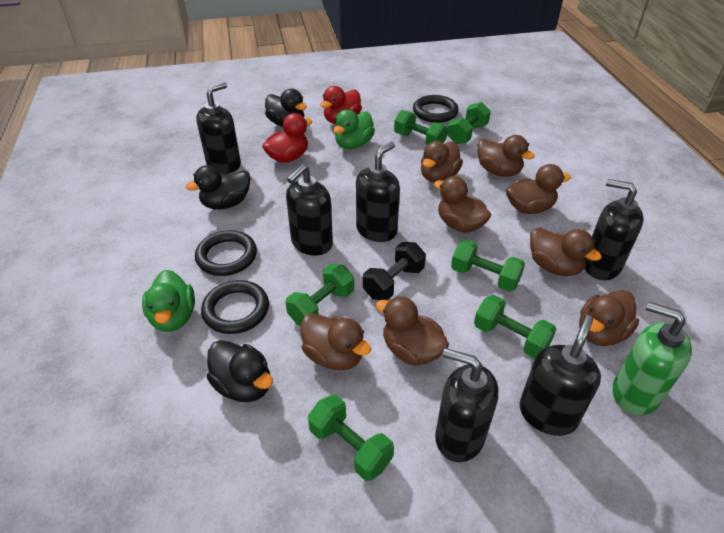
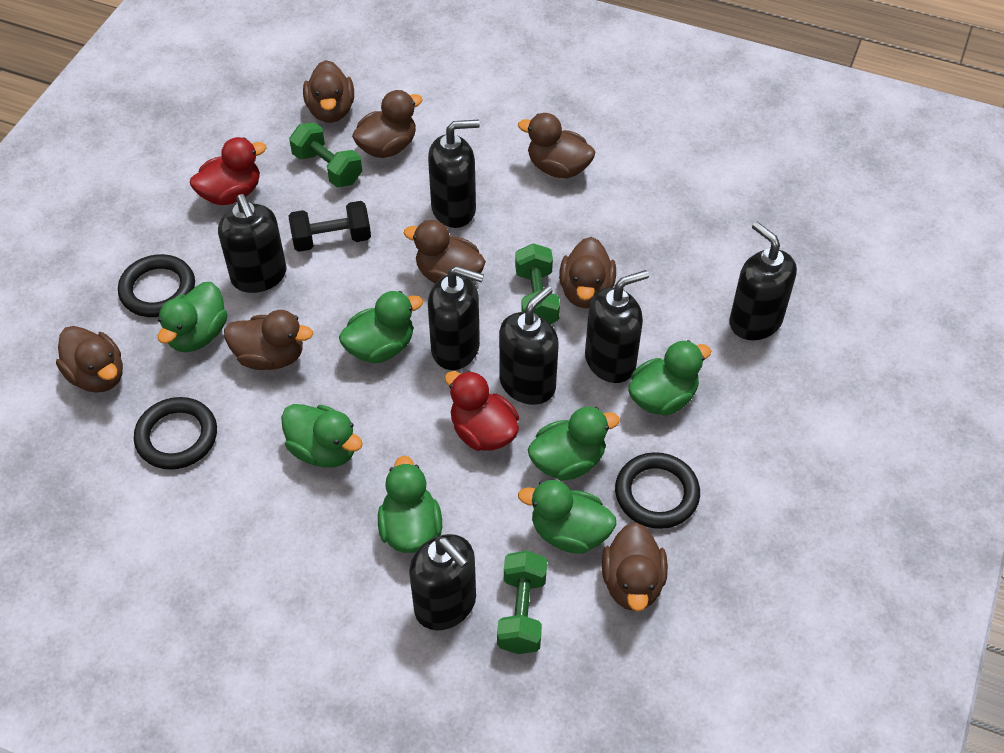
black duck: 3 -> 0
black soap dispenser: 6 -> 7
green duck: 2 -> 7
green dumbbell: 6 -> 3
green soap dispenser: 1 -> 0

